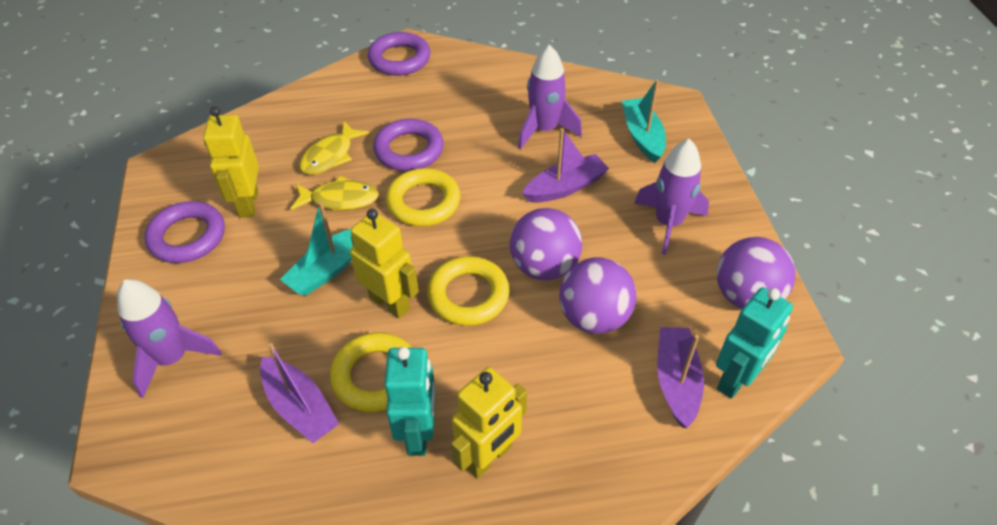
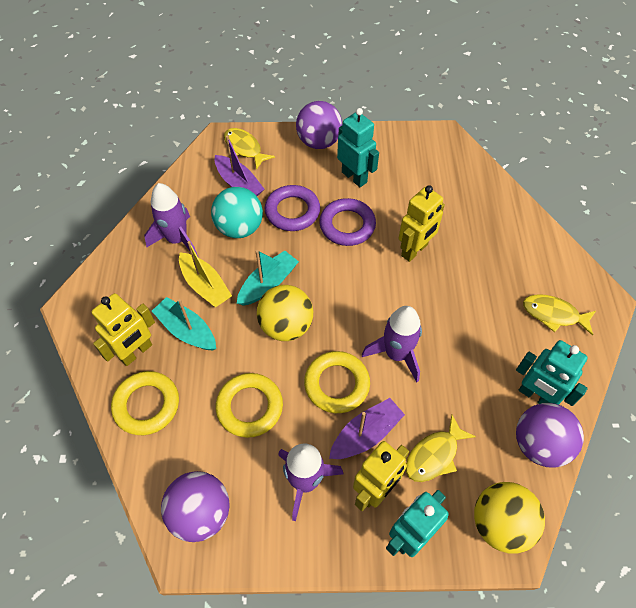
purple boat: 3 -> 2
purple ring: 3 -> 2
turquoise ball: 0 -> 1
turquoise robot: 2 -> 3
yellow ball: 0 -> 2
yellow boat: 0 -> 1
yellow fish: 2 -> 3

